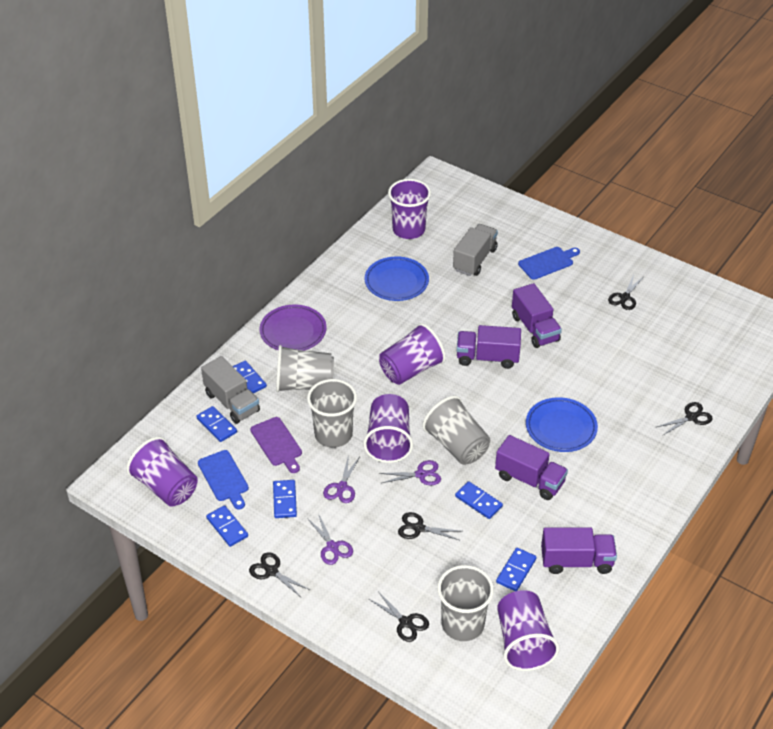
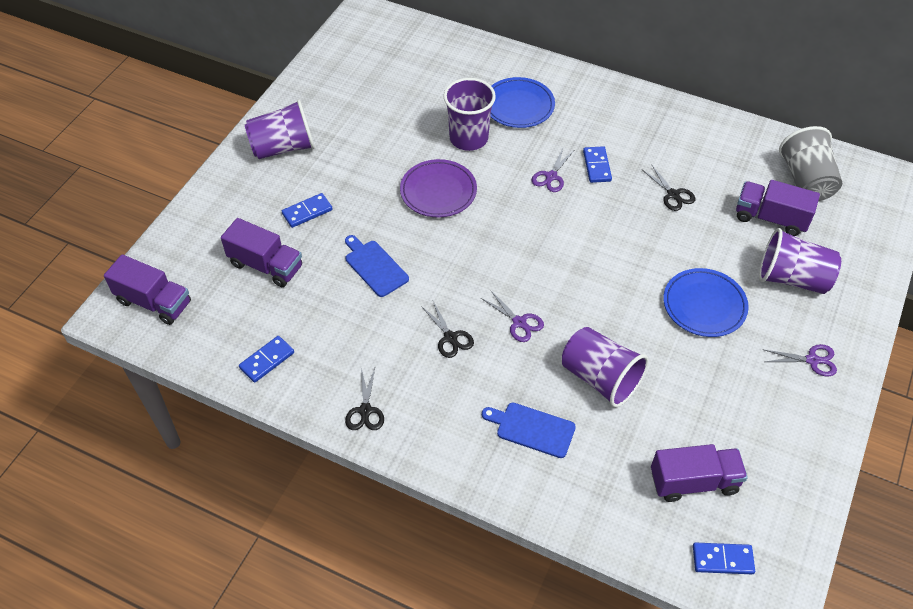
black scissors: 5 -> 3
blue domino: 6 -> 4
grey cup: 4 -> 1
grey truck: 2 -> 0
purple cup: 5 -> 4
purple cutting board: 1 -> 0

